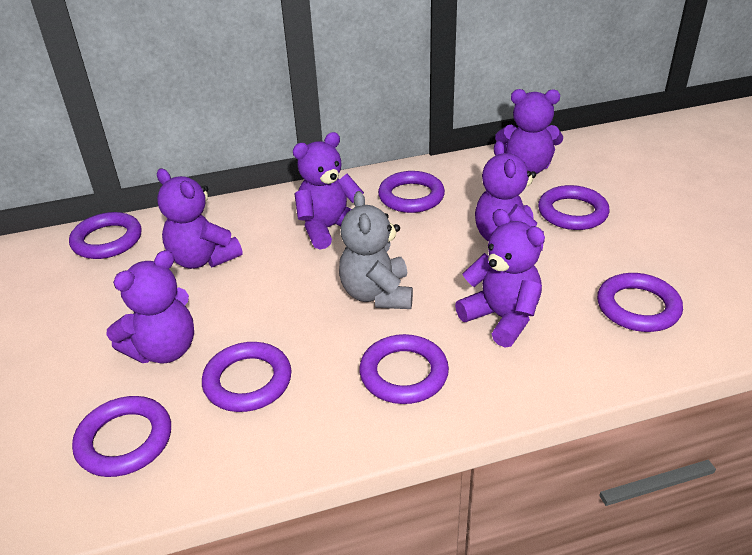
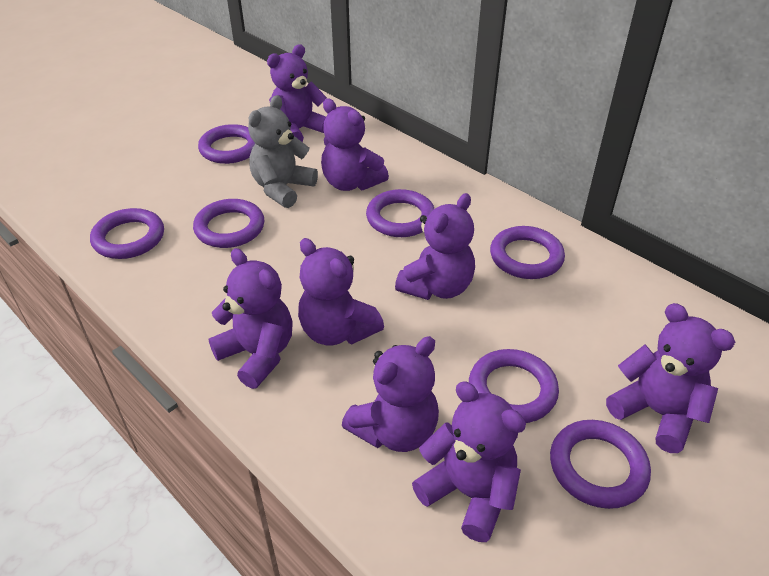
purple teddy bear: 6 -> 8

